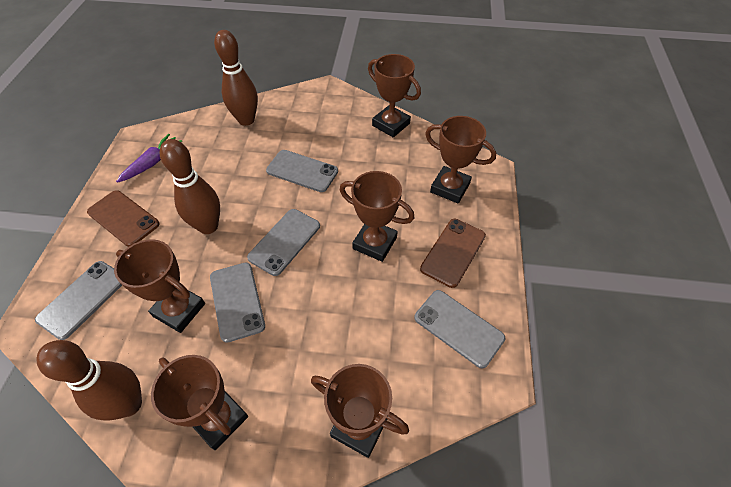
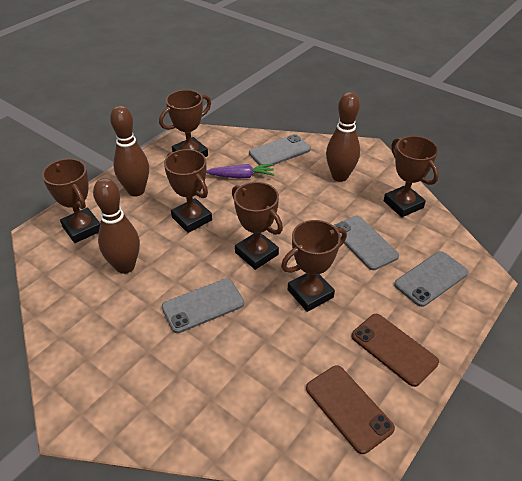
grey phone: 5 -> 4

